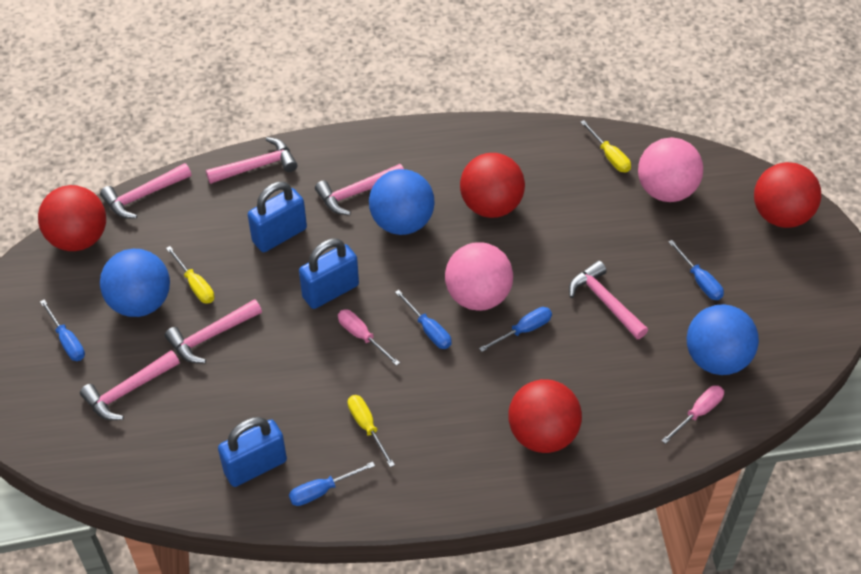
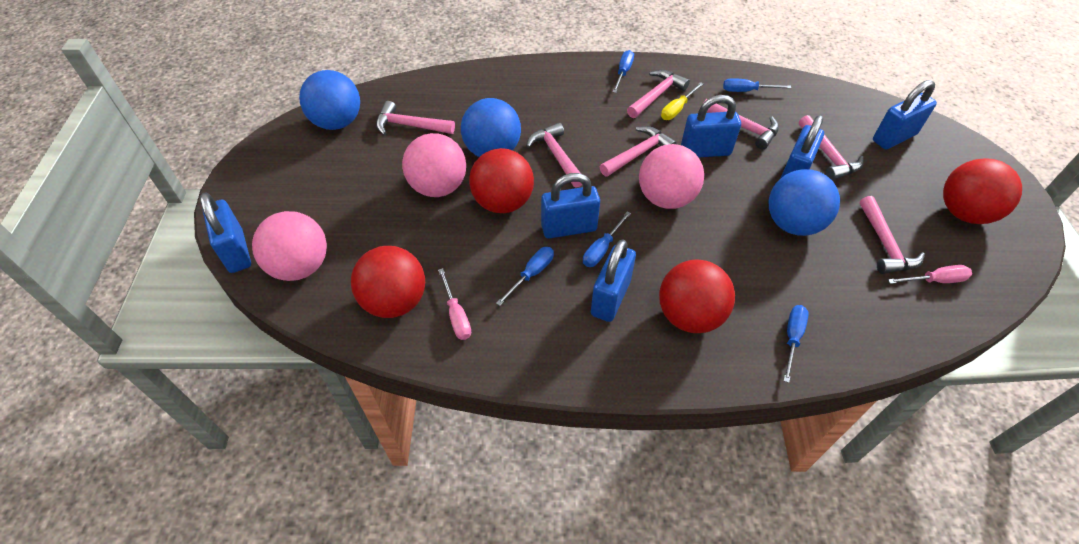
blue padlock: 3 -> 6
pink ball: 2 -> 3
pink hammer: 6 -> 7
yellow screwdriver: 3 -> 1

